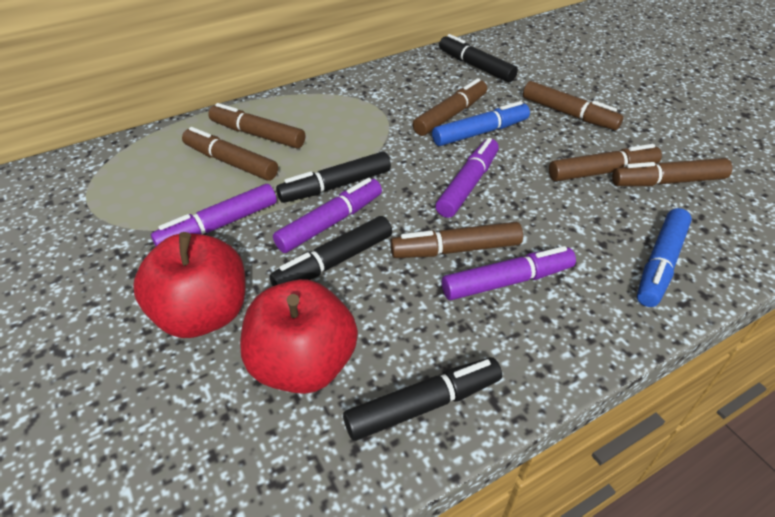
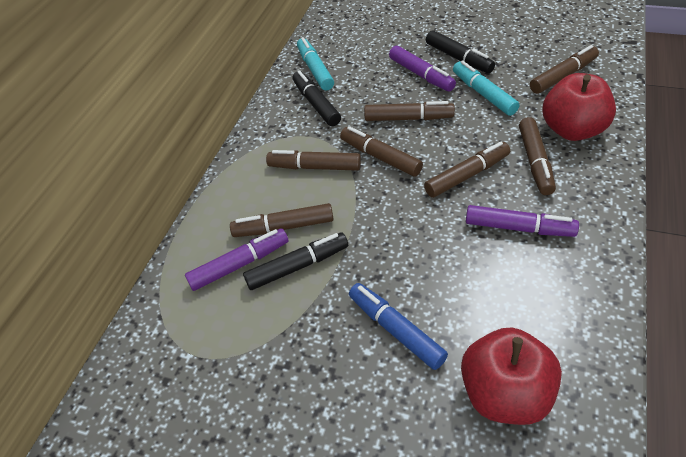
black marker: 4 -> 3
blue marker: 2 -> 1
purple marker: 4 -> 3
turquoise marker: 0 -> 2

